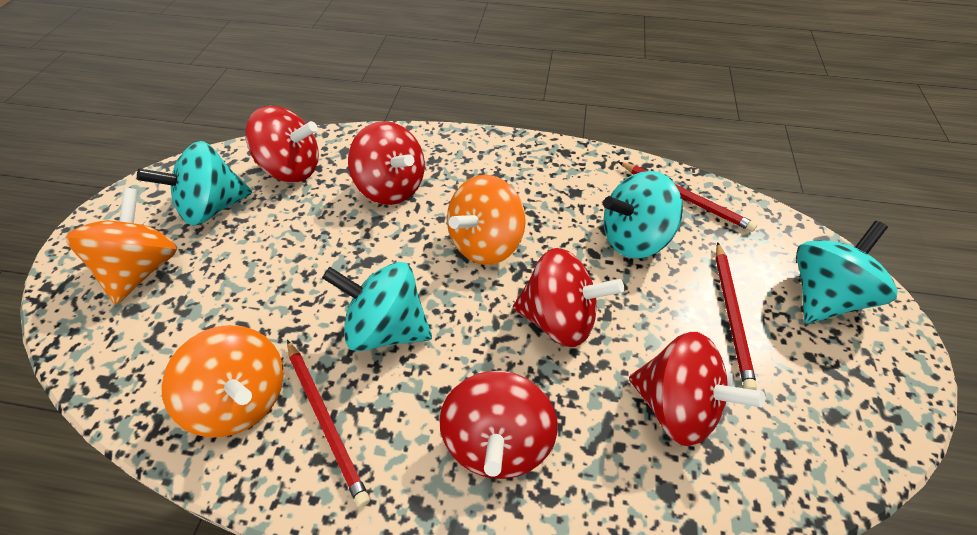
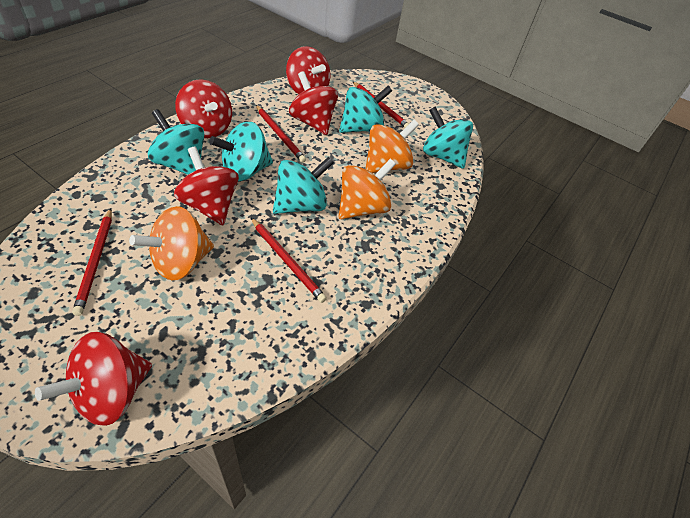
red pencil: 3 -> 4
turquoise spinning top: 4 -> 5

